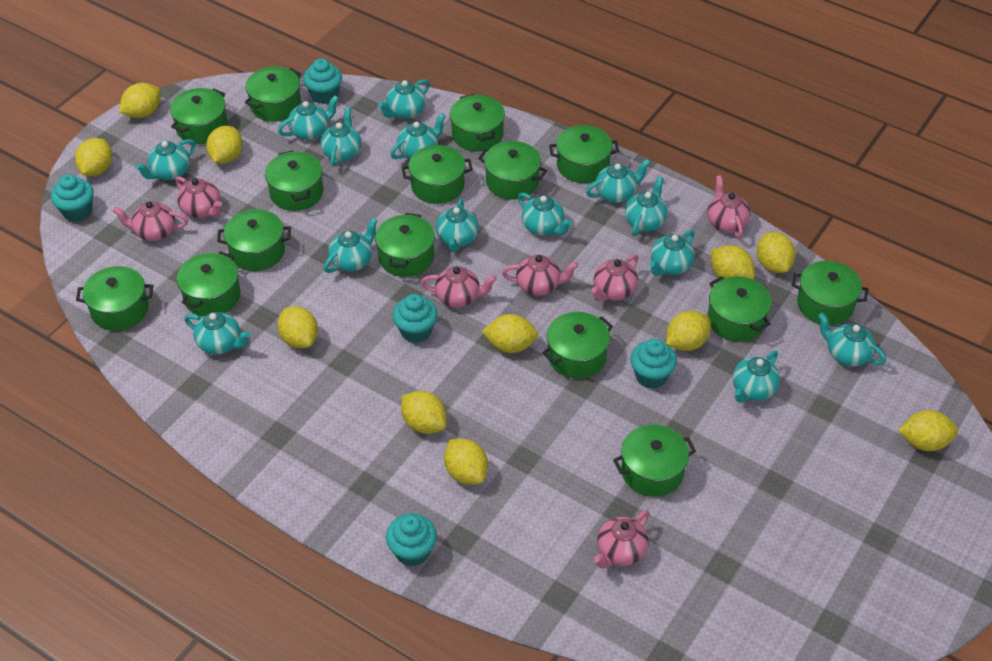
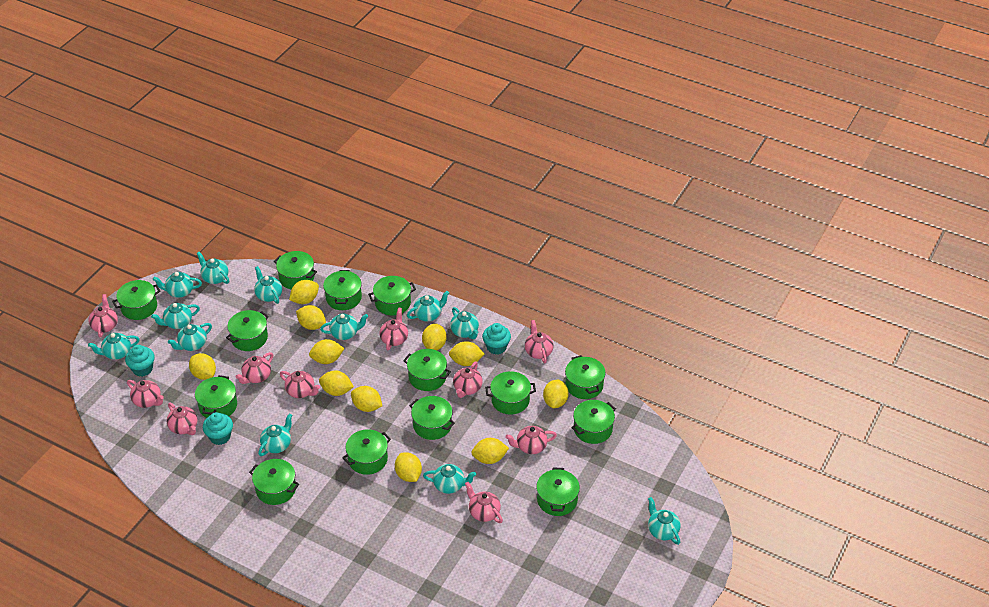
green pot: 15 -> 14
pink teapot: 7 -> 10
turquoise cupcake: 5 -> 3
turquoise teapot: 14 -> 12

